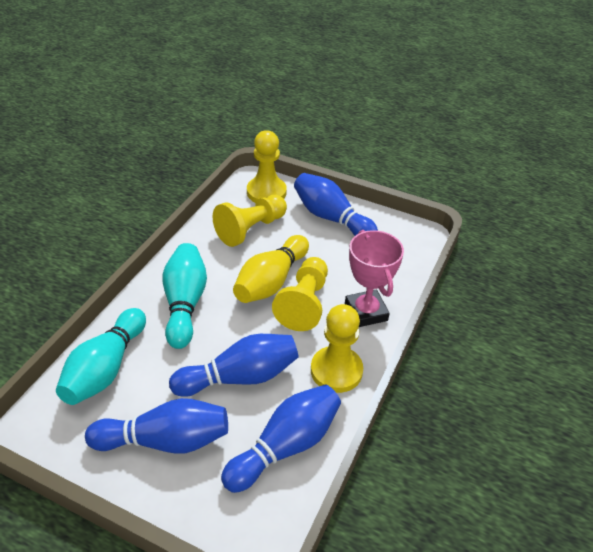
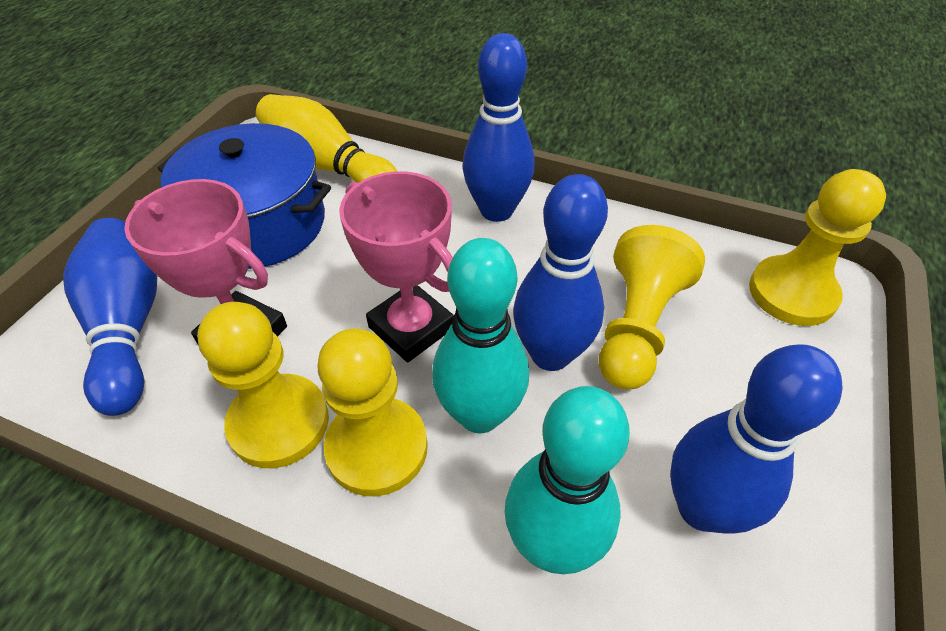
blue pot: 0 -> 1
pink trophy: 1 -> 2

